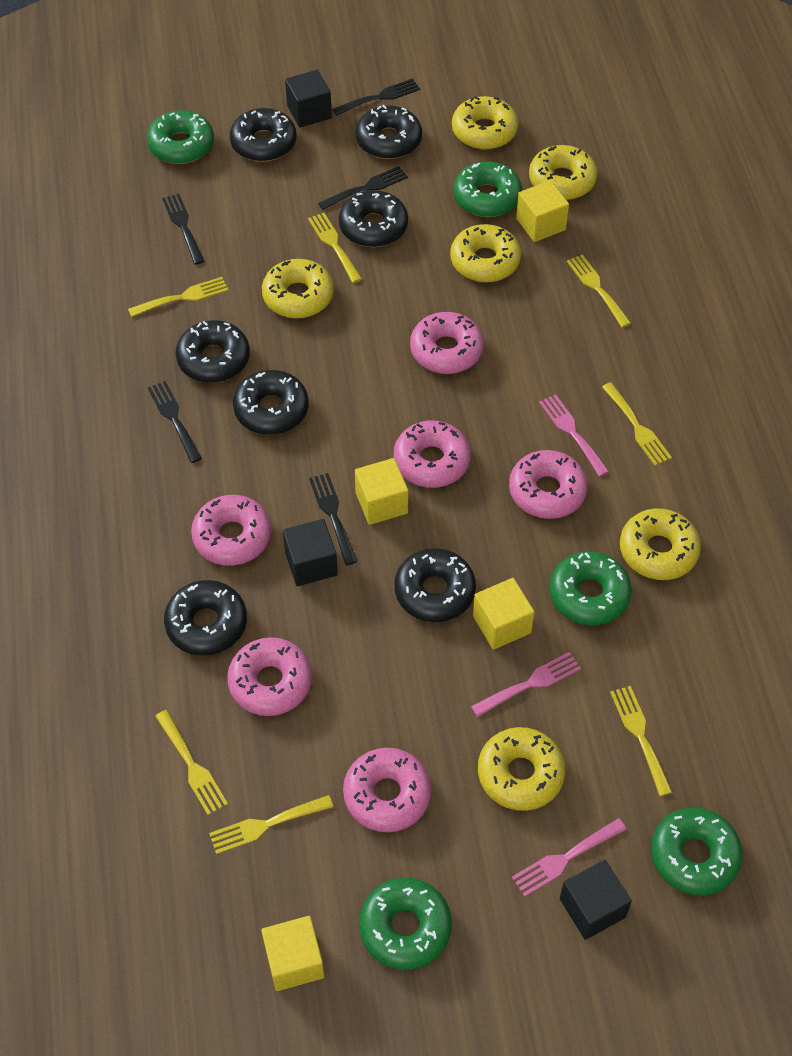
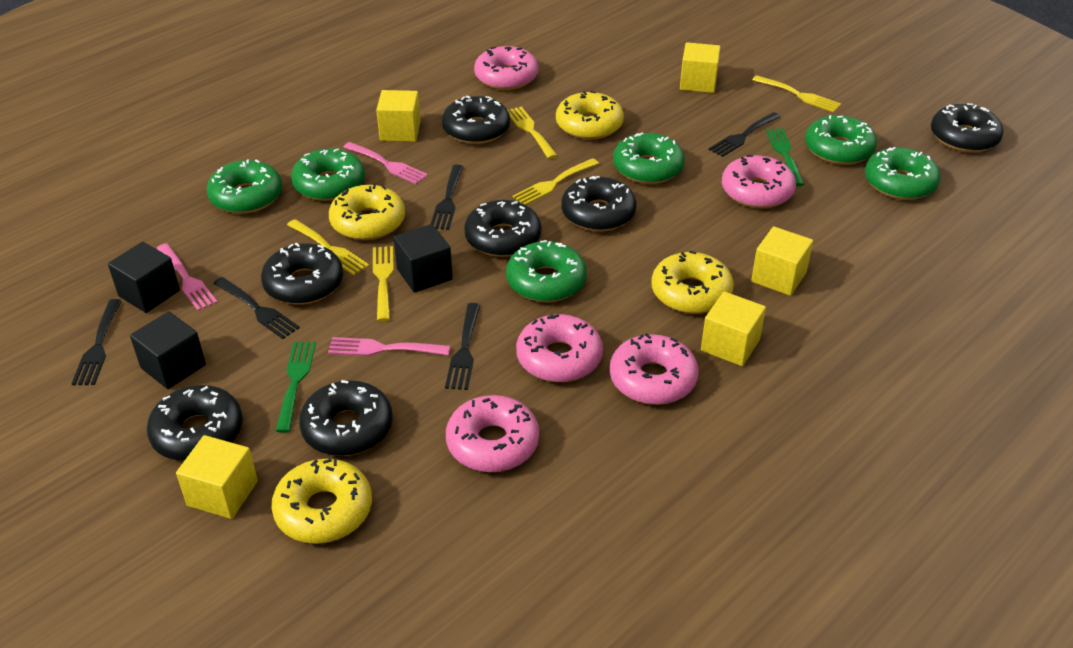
green donut: 5 -> 6
green fork: 0 -> 2
pink donut: 6 -> 5
yellow cube: 4 -> 5
yellow donut: 6 -> 4
yellow fork: 7 -> 5

